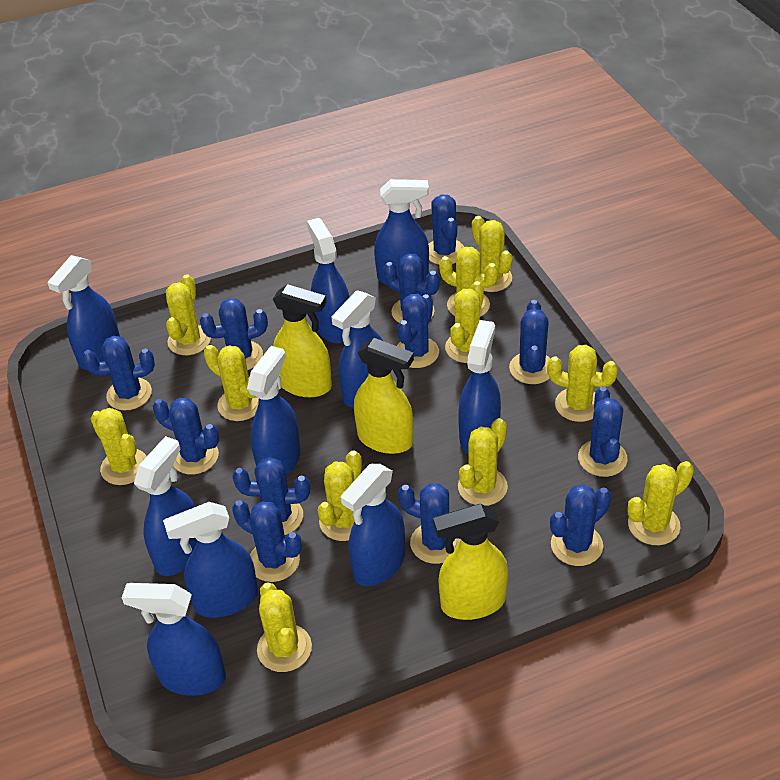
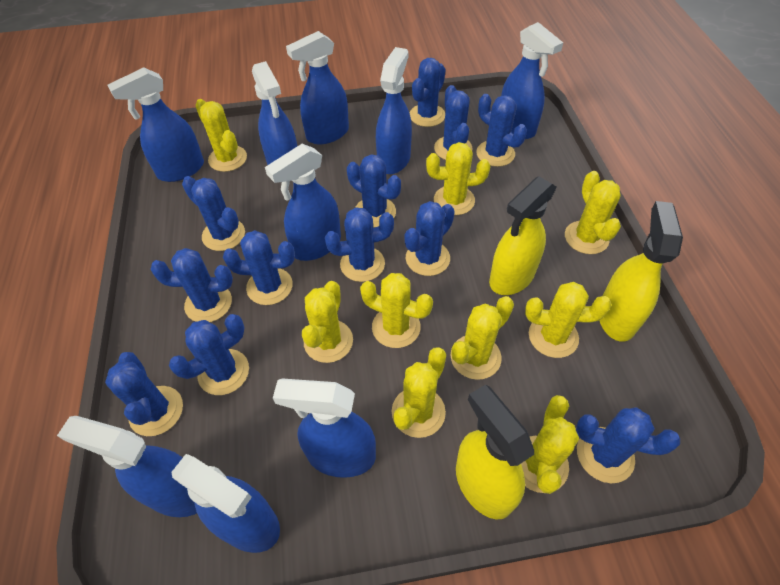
blue spray bottle: 10 -> 9
yellow cactus: 11 -> 9

